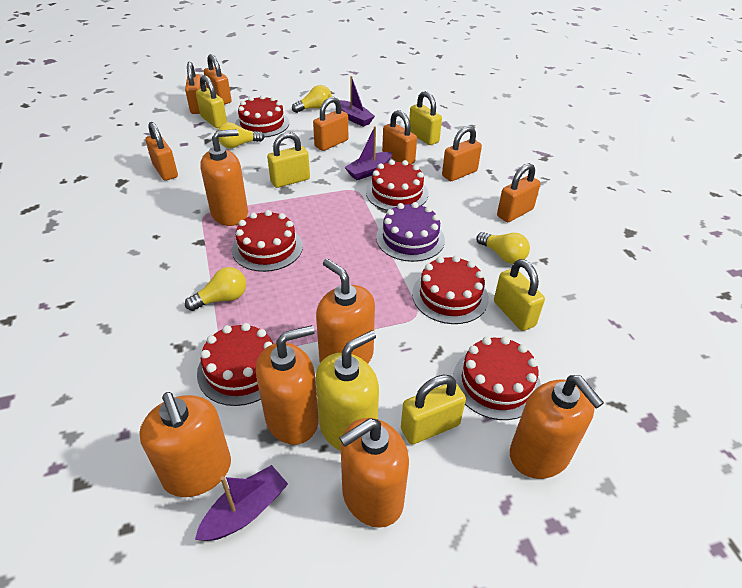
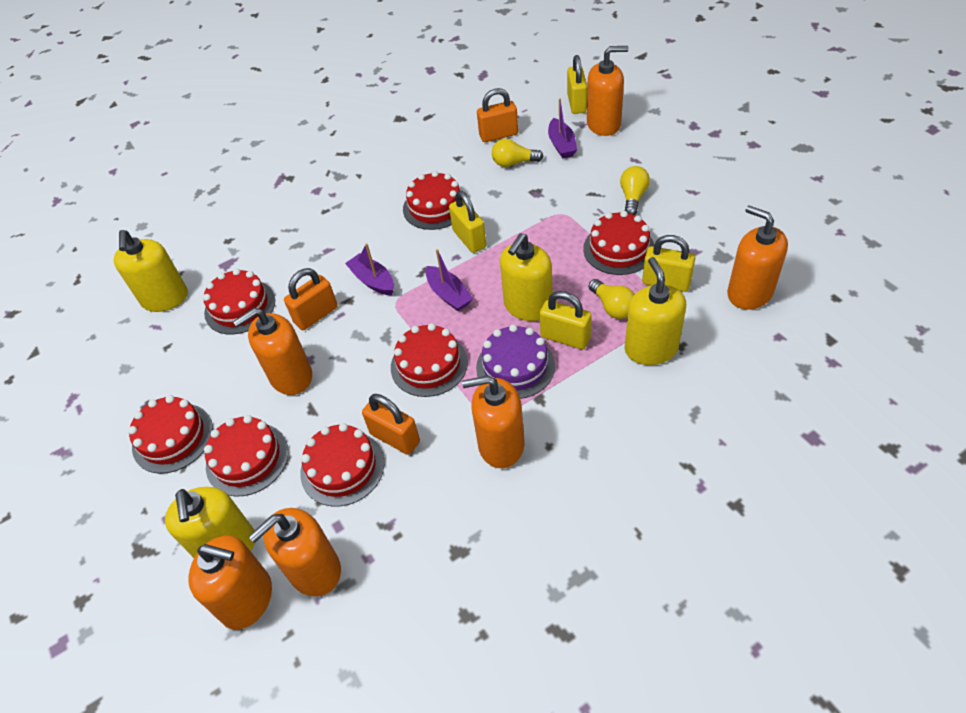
orange padlock: 7 -> 3
red cake: 6 -> 7
yellow light bulb: 4 -> 3
yellow padlock: 5 -> 4
yellow soap dispenser: 1 -> 4

